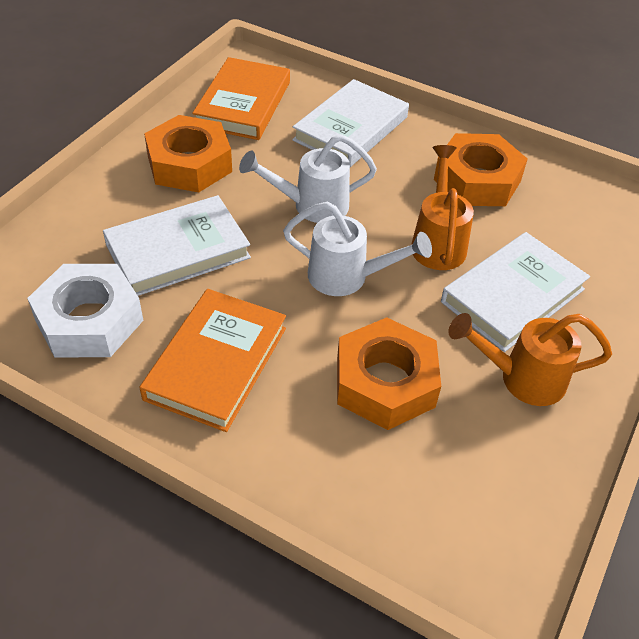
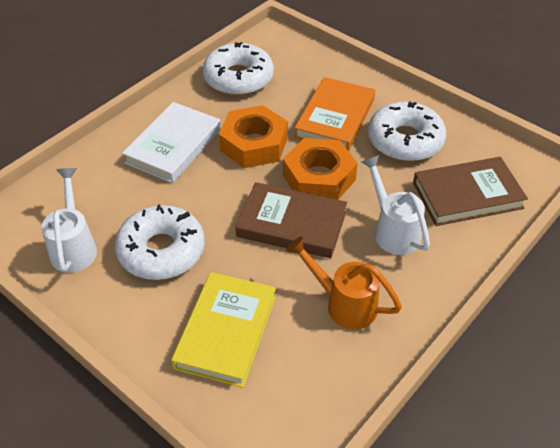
brown book: 0 -> 2
orange book: 2 -> 1
orange nut: 3 -> 2
orange watering can: 2 -> 1
white book: 3 -> 1
white donut: 0 -> 3
white nut: 1 -> 0
yellow book: 0 -> 1

